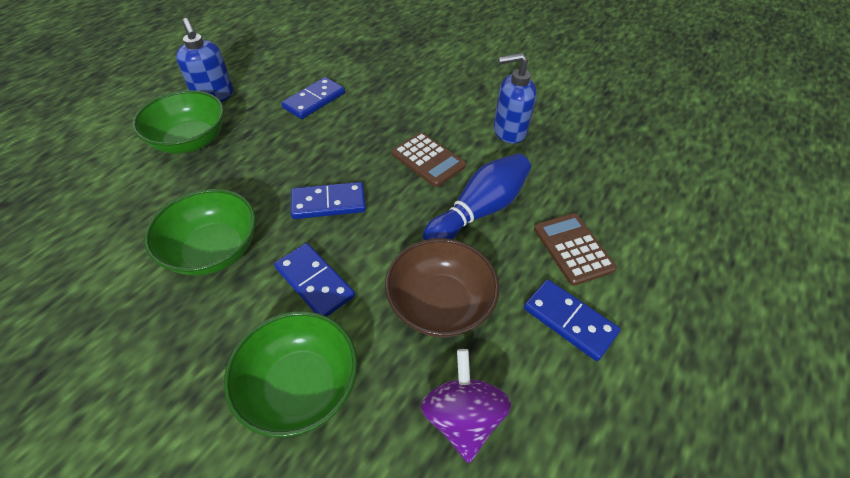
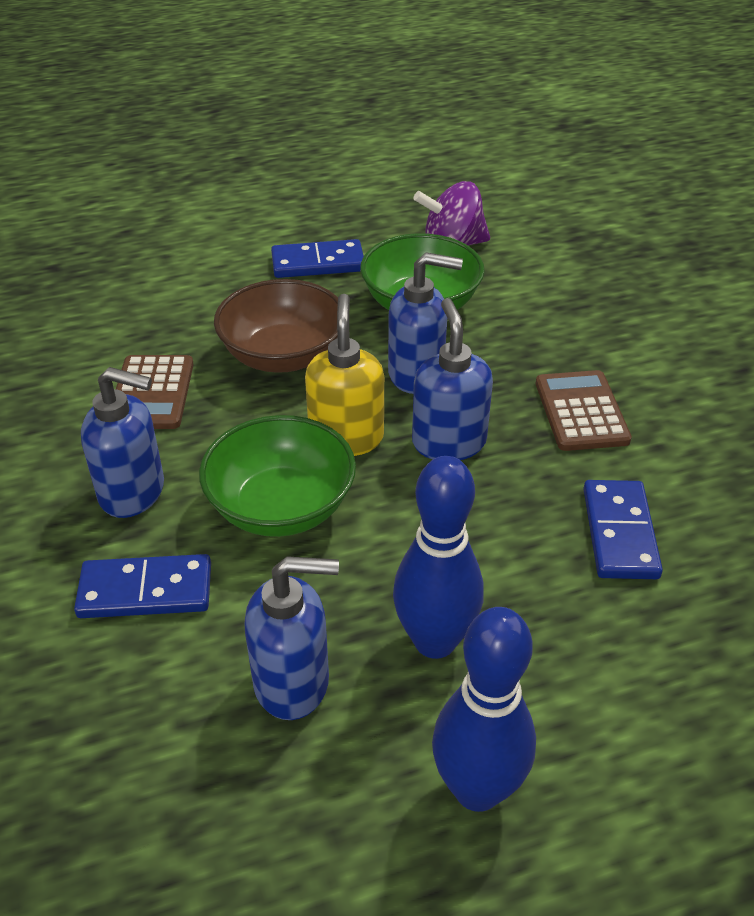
blue bowling pin: 1 -> 2
blue domino: 4 -> 3
blue soap dispenser: 2 -> 4
green bowl: 3 -> 2
yellow soap dispenser: 0 -> 1

